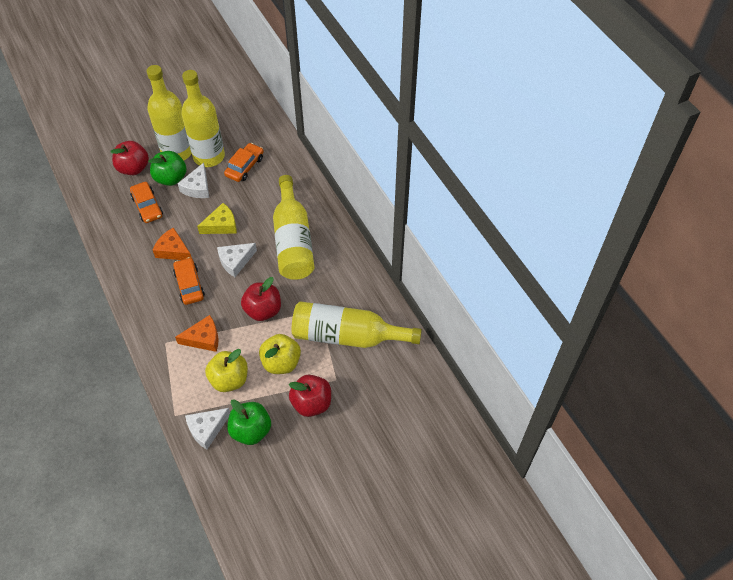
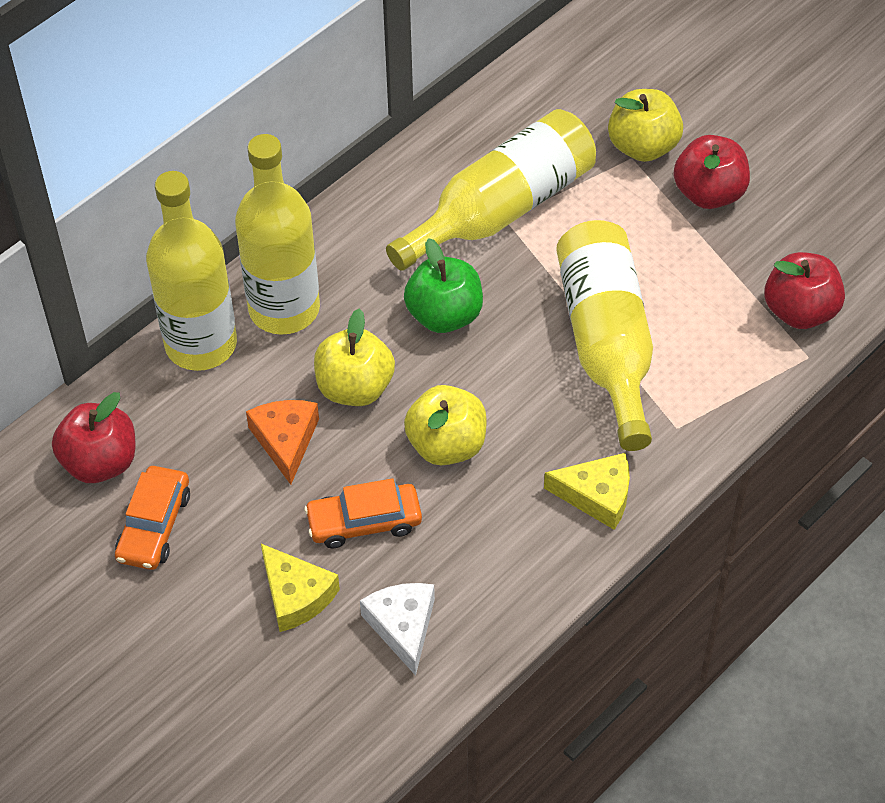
green apple: 2 -> 1
orange car: 3 -> 2
orange cheese: 2 -> 1
white cheese: 3 -> 1
yellow apple: 2 -> 3
yellow cheese: 1 -> 2

